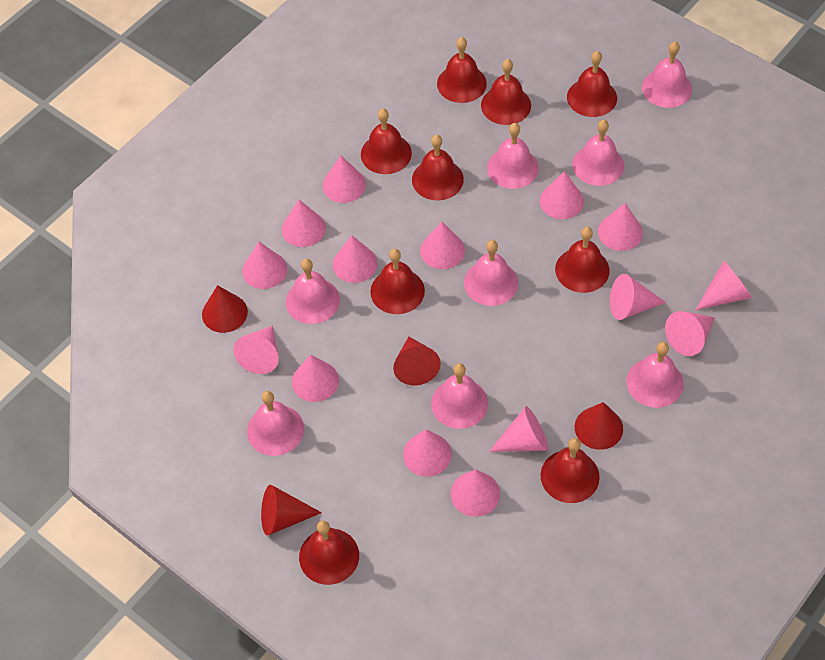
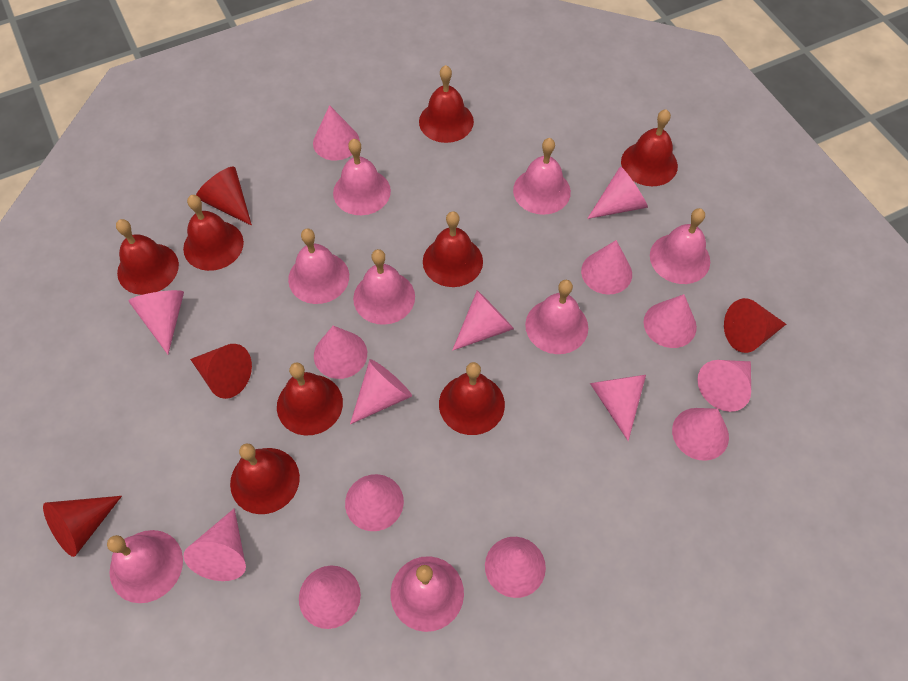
red bell: 9 -> 8

